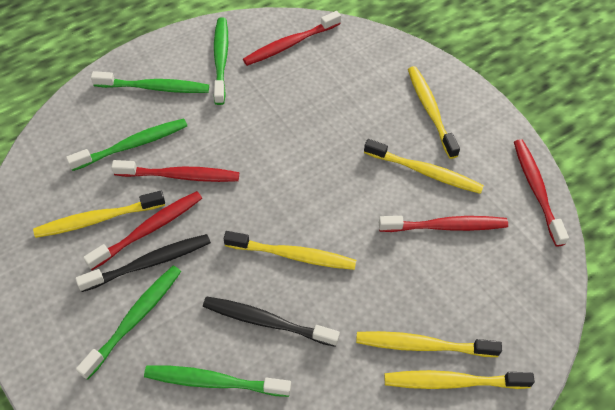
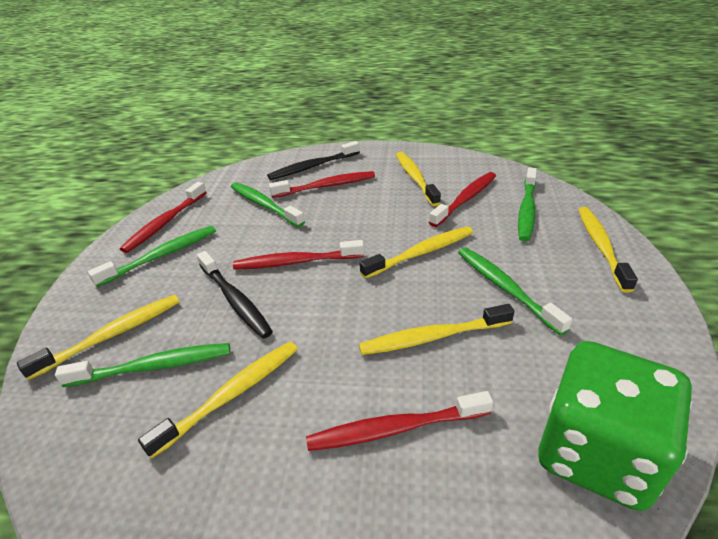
green dice: 0 -> 1

